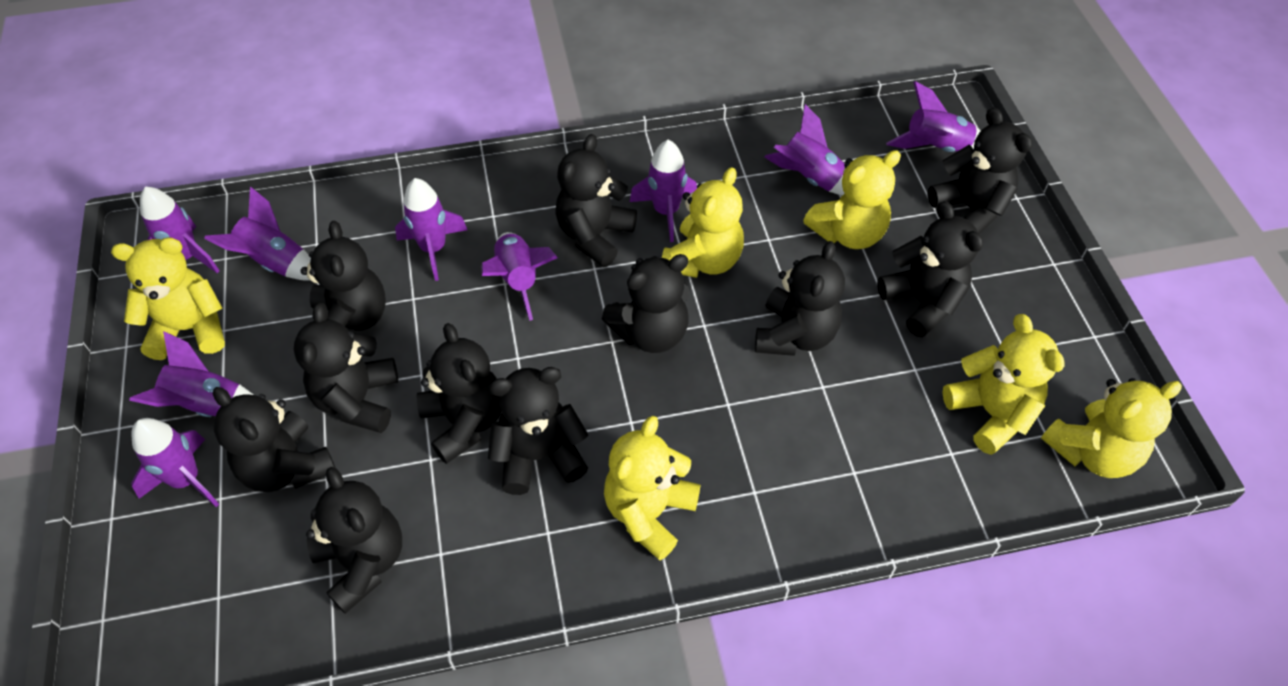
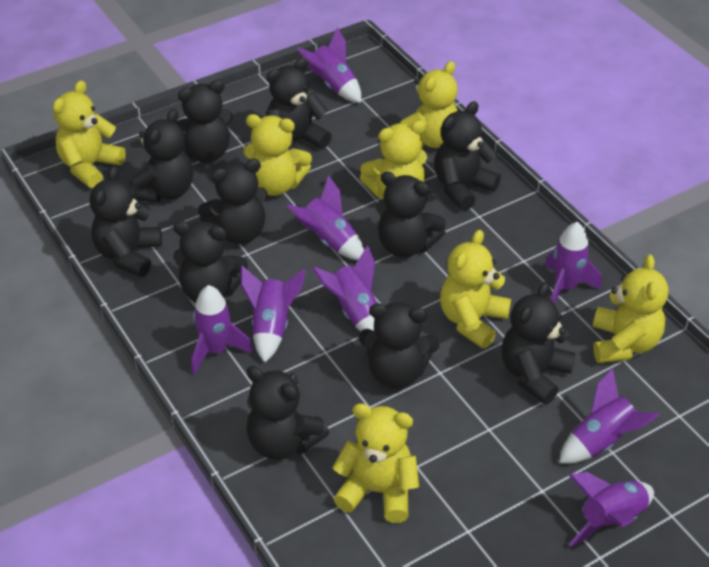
purple rocket: 9 -> 8
yellow teddy bear: 6 -> 7

